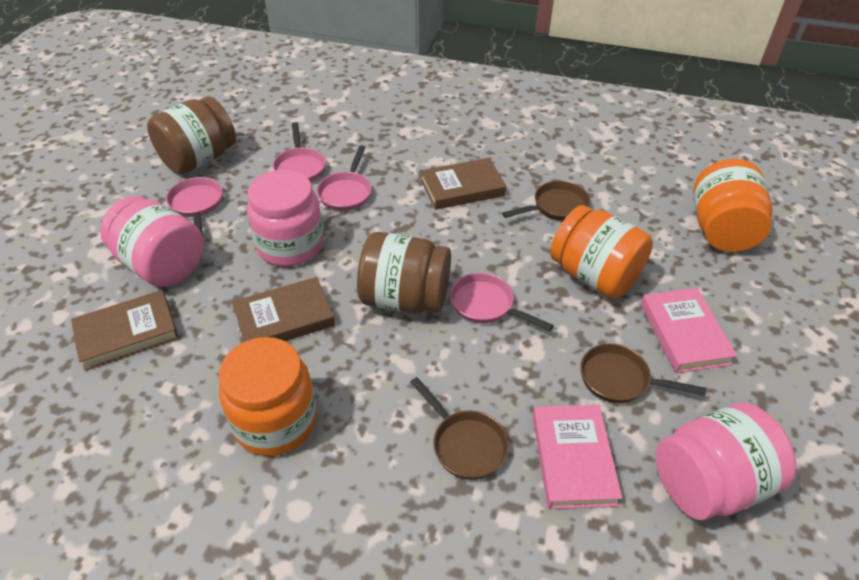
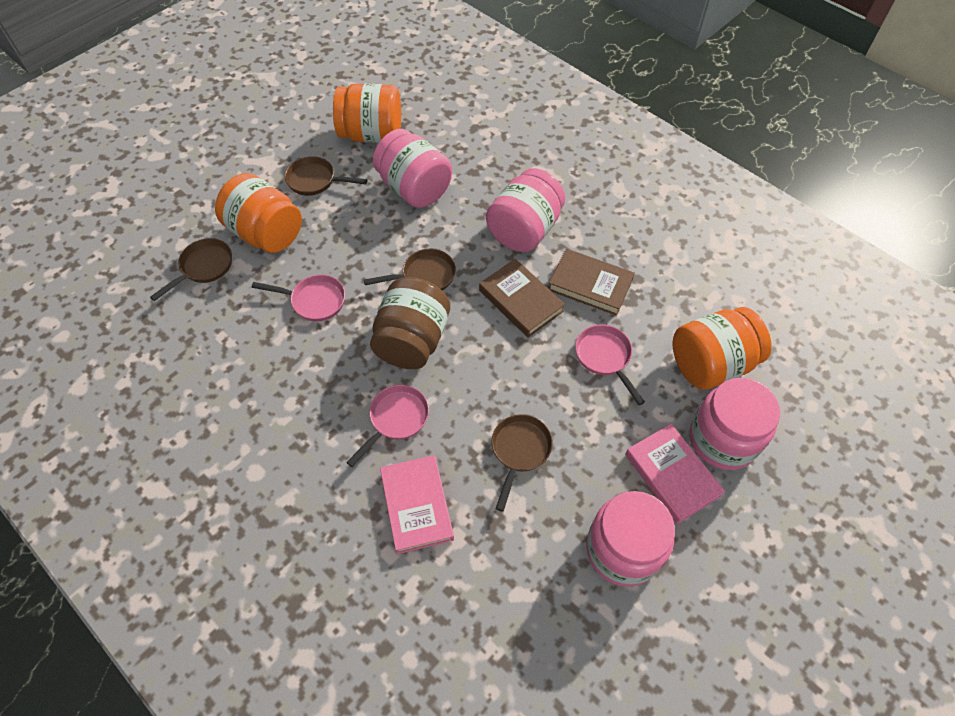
brown book: 3 -> 2
brown jar: 2 -> 1
brown pan: 3 -> 4
pink jar: 3 -> 4
pink pan: 4 -> 3

